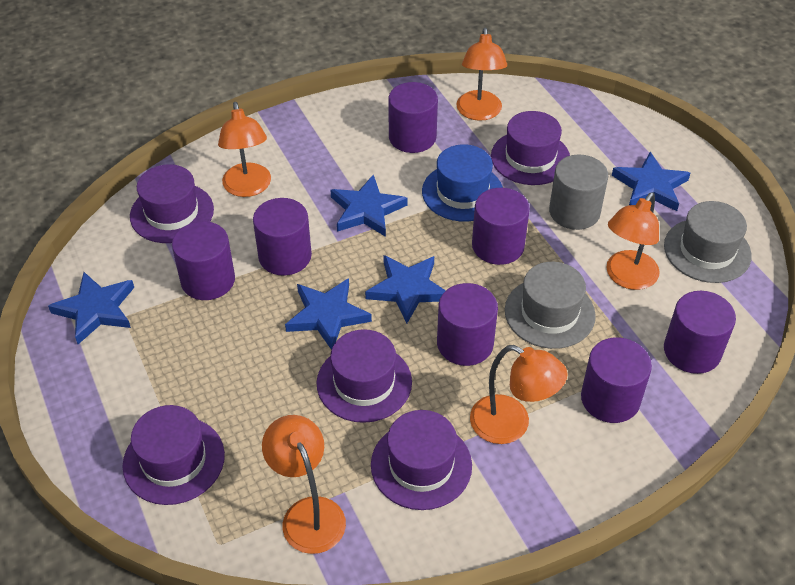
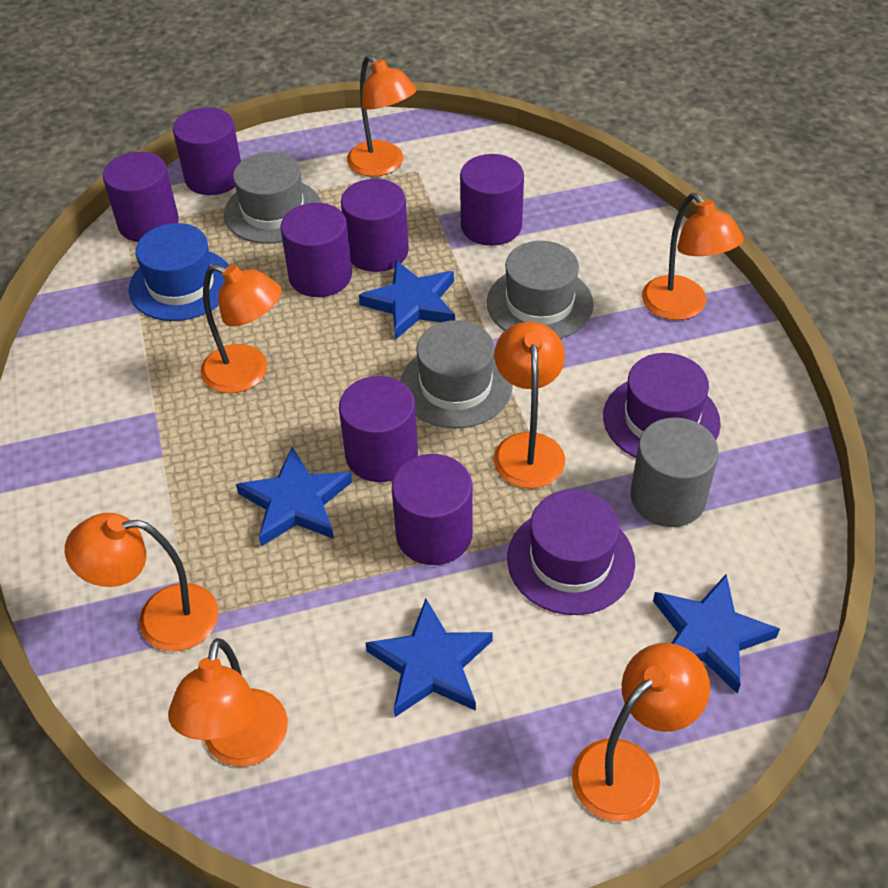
blue star: 5 -> 4
grey hat: 2 -> 3
orange lamp: 5 -> 7
purple hat: 5 -> 2

